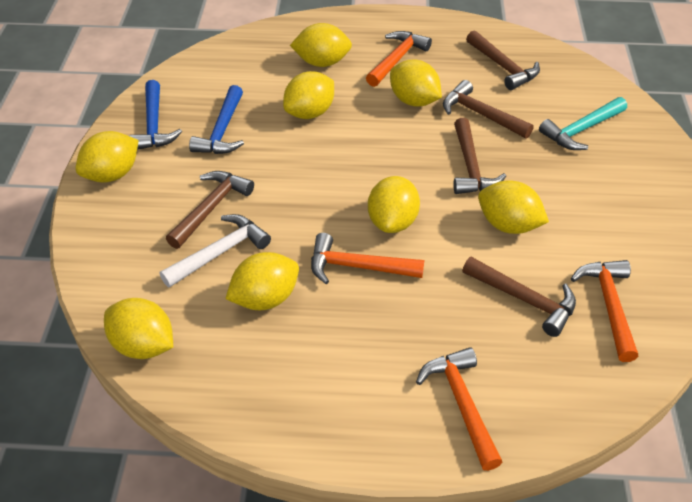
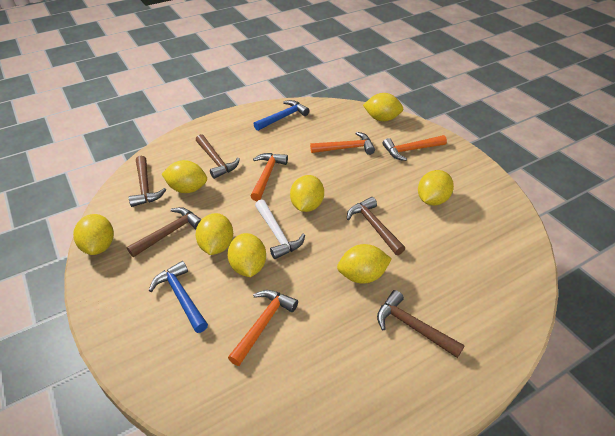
turquoise hammer: 1 -> 0

